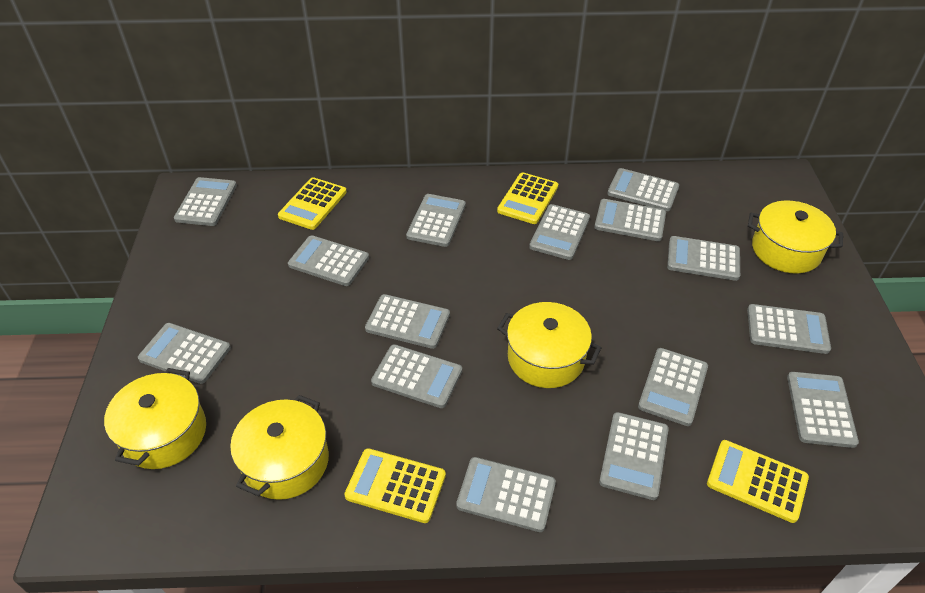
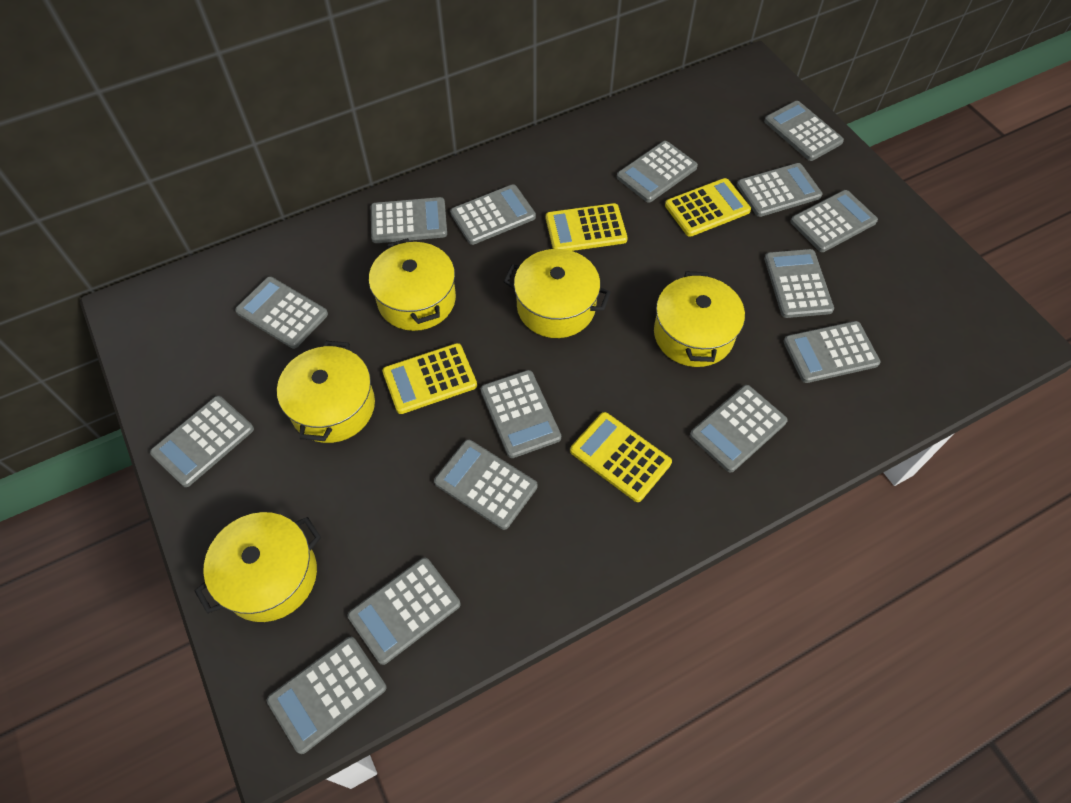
yellow pot: 4 -> 5

